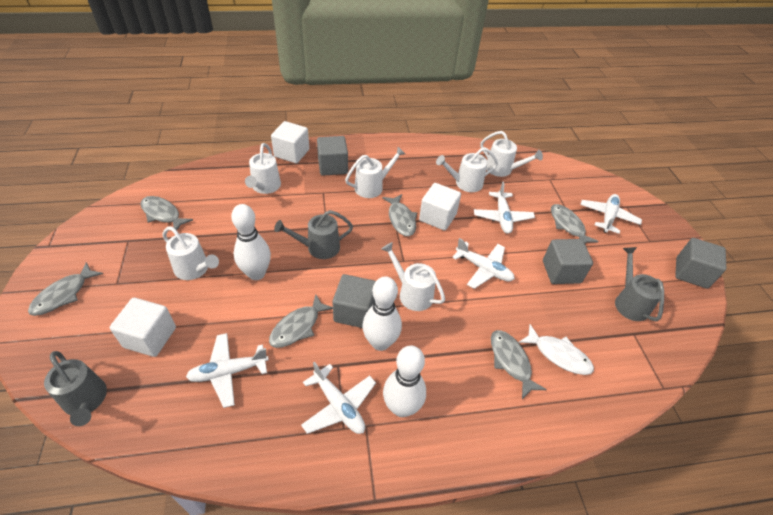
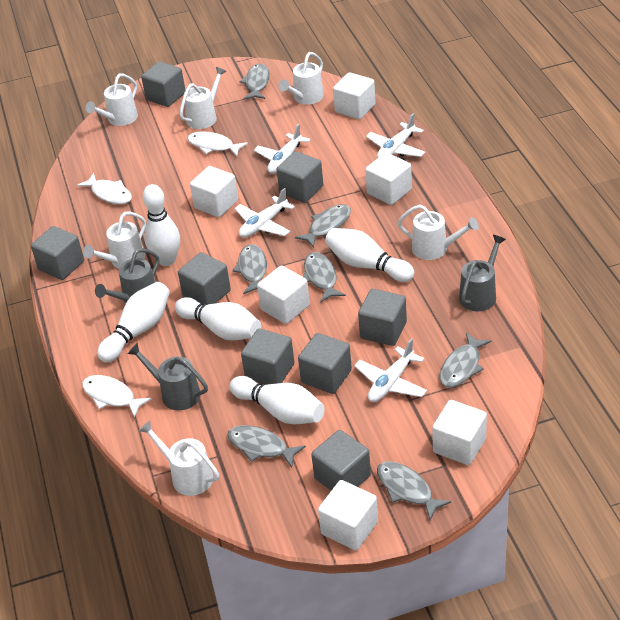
grey cube: 4 -> 8
grey fish: 6 -> 7
white bowling pin: 3 -> 5
white cube: 3 -> 6
white fish: 1 -> 3
white plane: 5 -> 4

